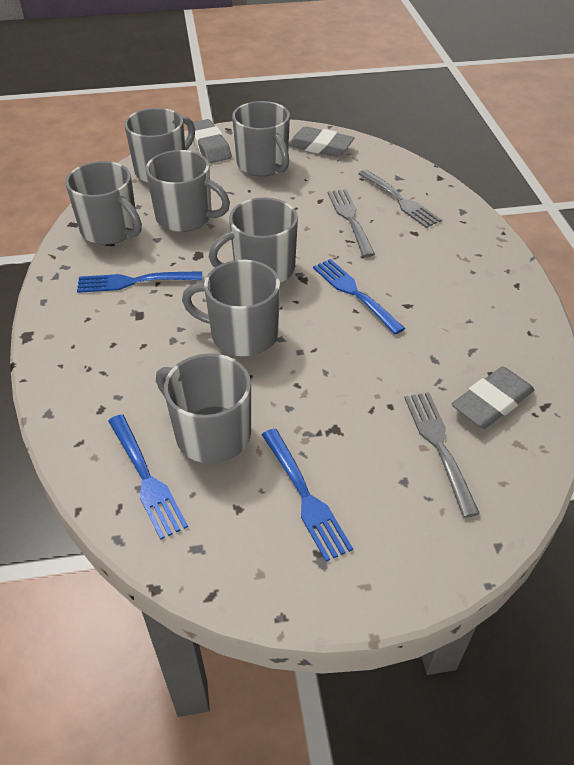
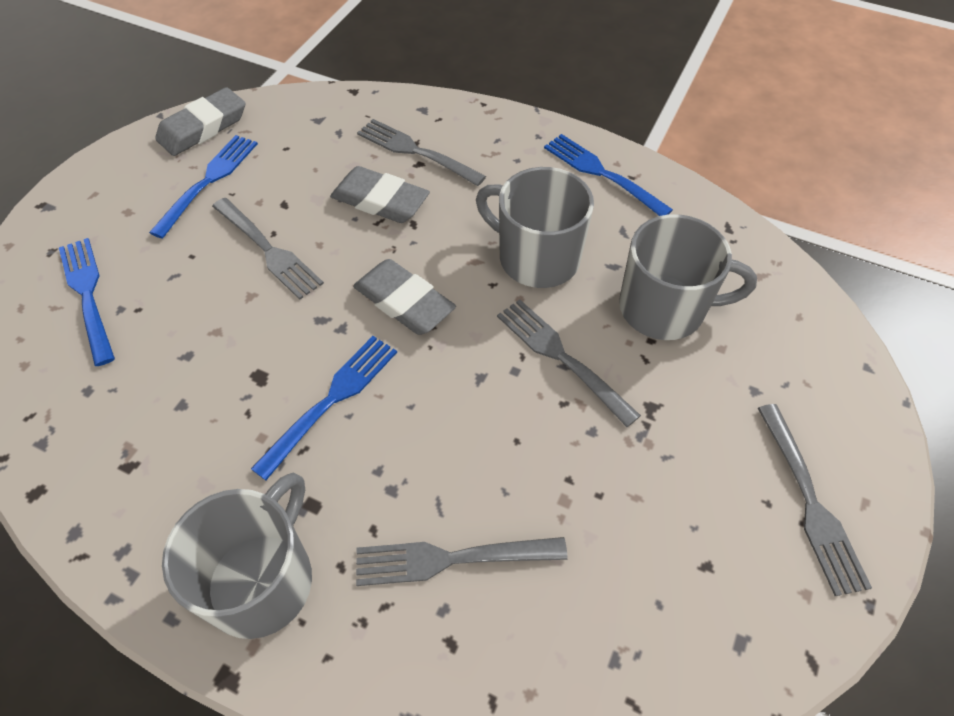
grey fork: 3 -> 5
grey mug: 7 -> 3

